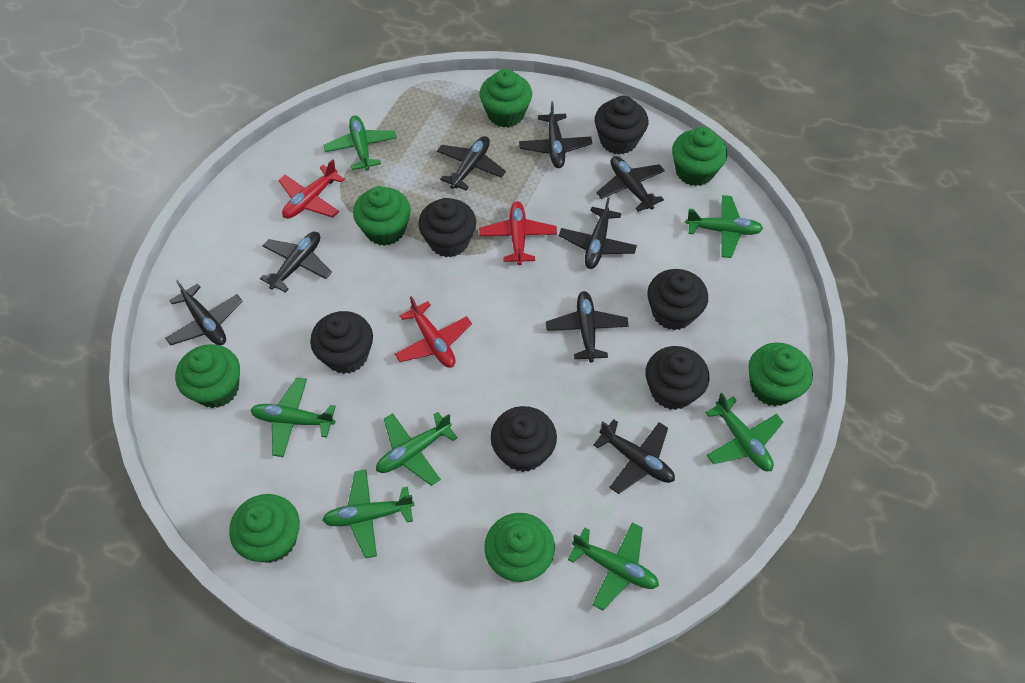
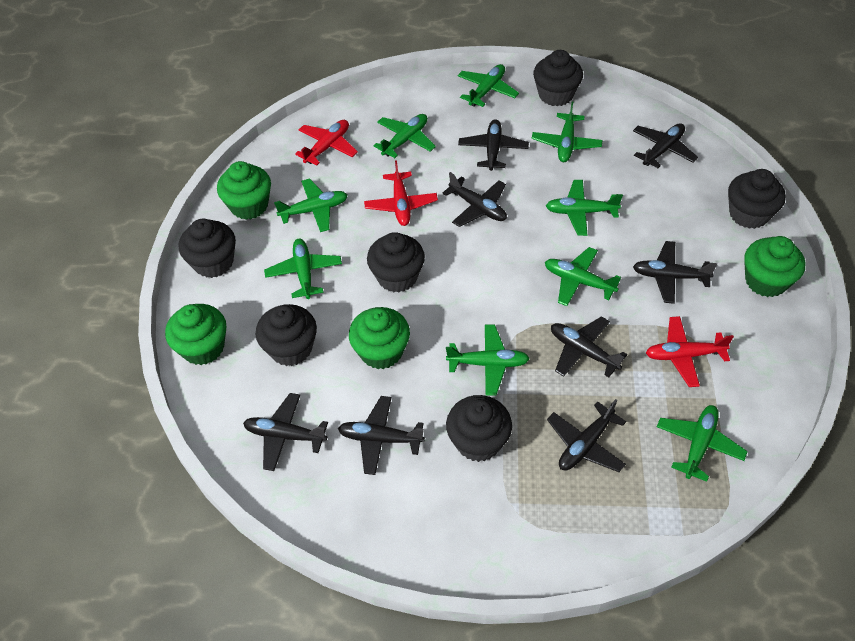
green cupcake: 7 -> 4
green plane: 7 -> 9

